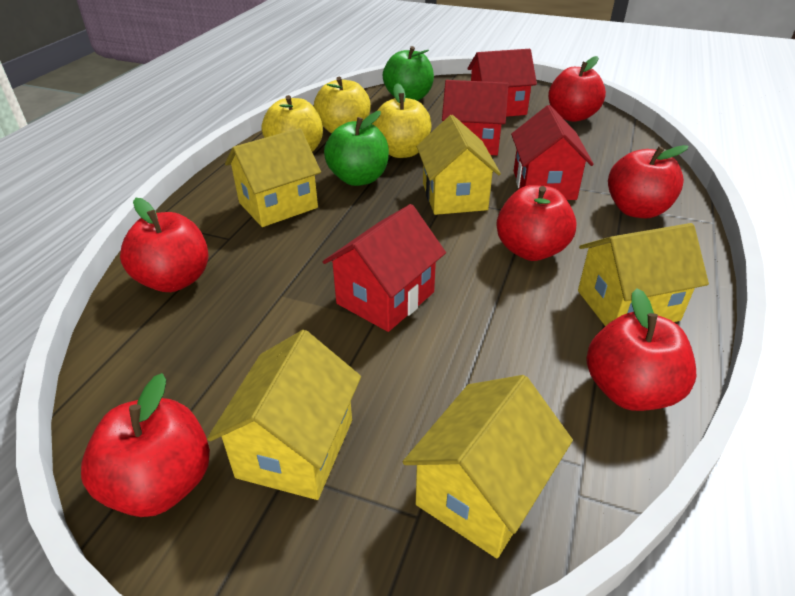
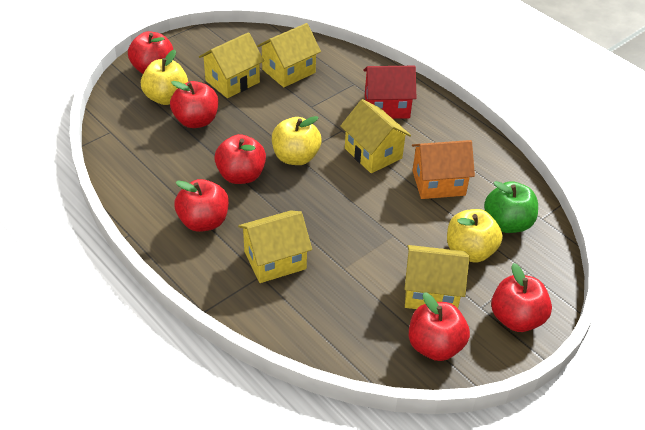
green apple: 2 -> 1
orange house: 0 -> 1
red house: 4 -> 1

